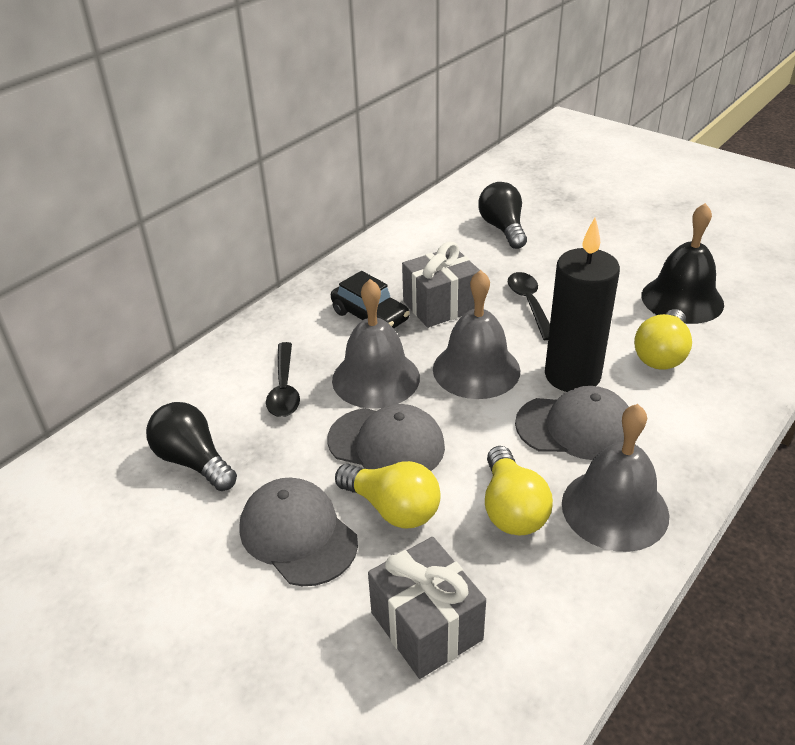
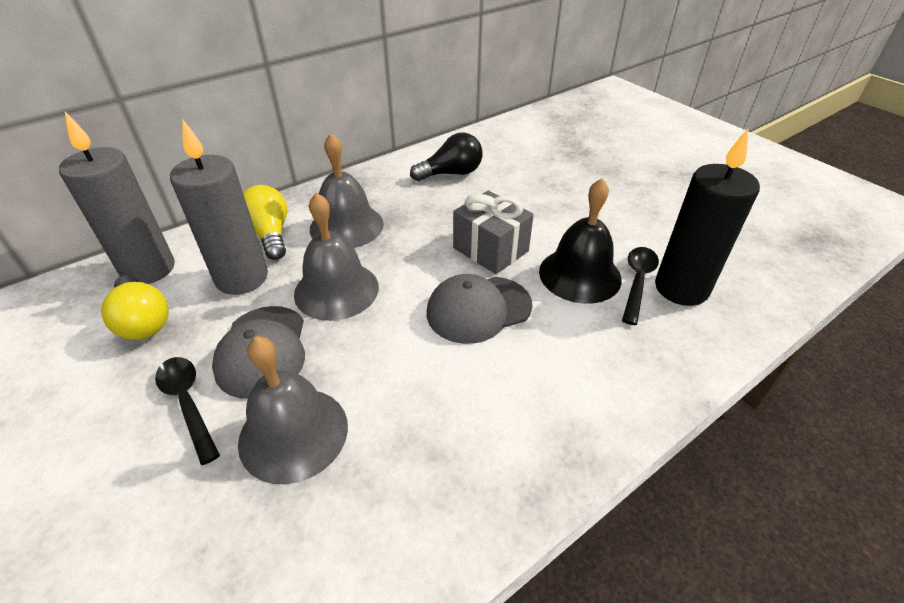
black car: 1 -> 0
black light bulb: 2 -> 1
grey candle: 0 -> 2
grey cap: 3 -> 2
grey gift: 2 -> 1
yellow light bulb: 3 -> 2

